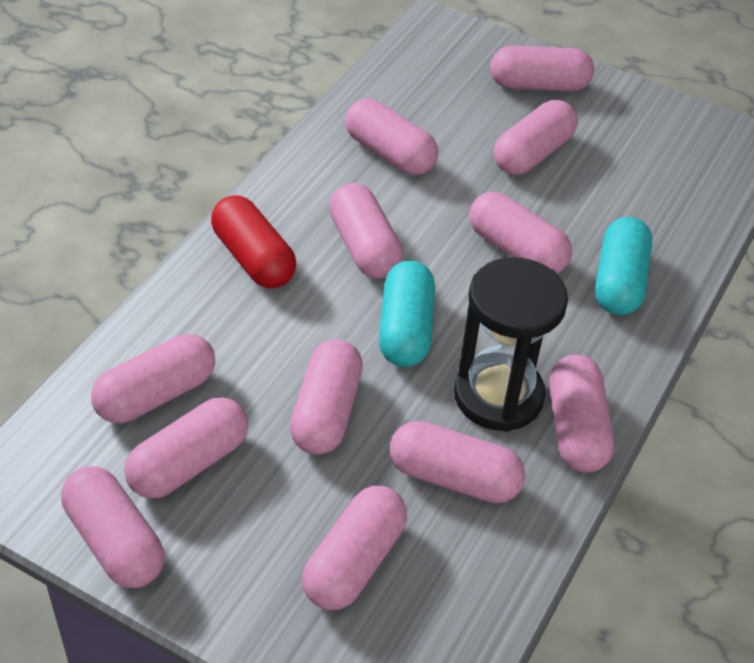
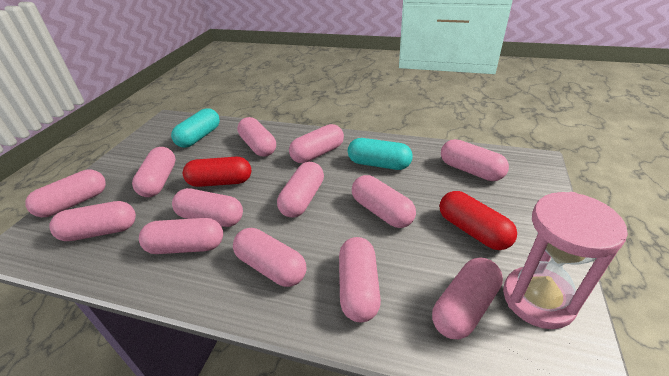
black hourglass: 1 -> 0
pink capsule: 12 -> 13
pink hourglass: 0 -> 1
red capsule: 1 -> 2

